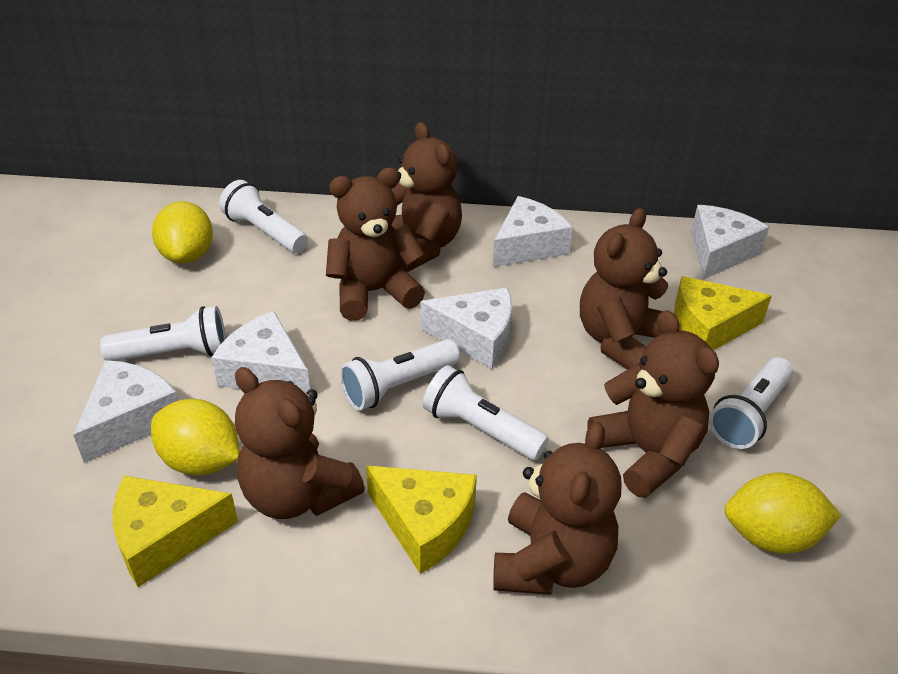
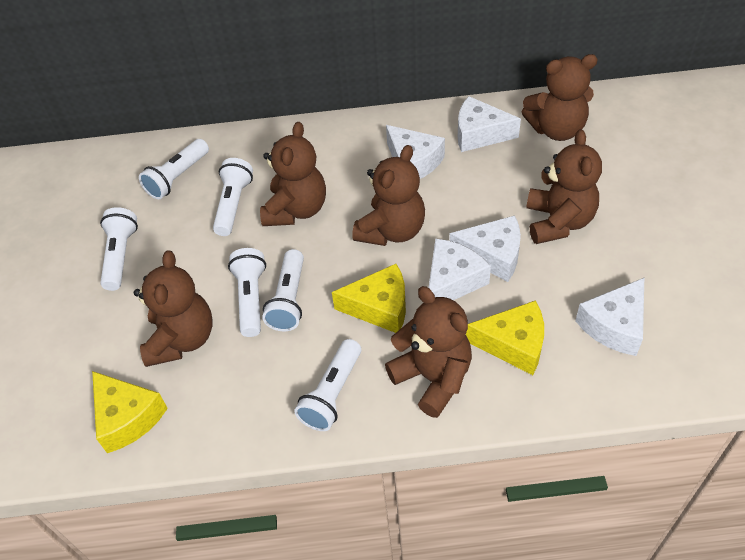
white flashlight: 5 -> 6
yellow lemon: 3 -> 0

